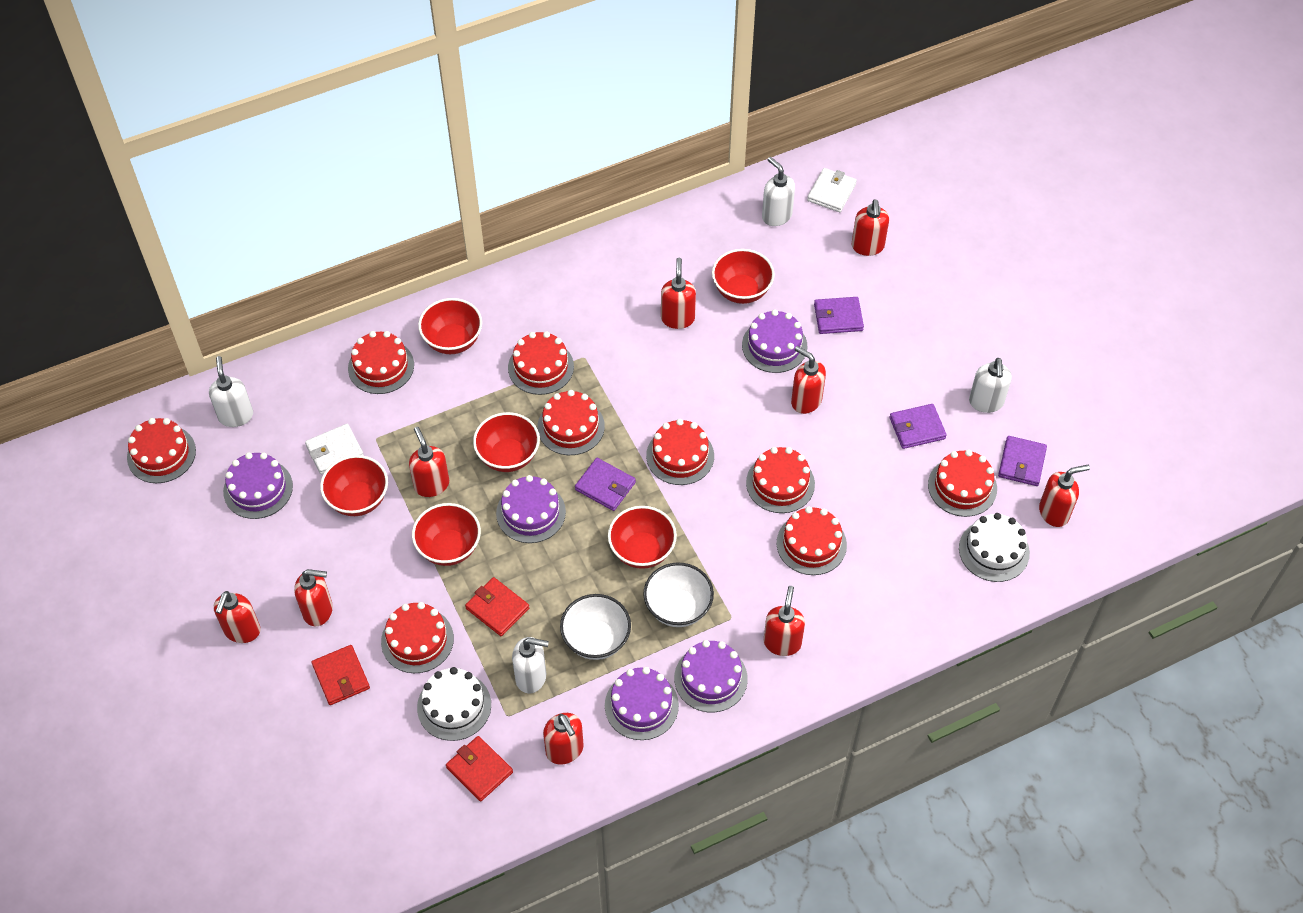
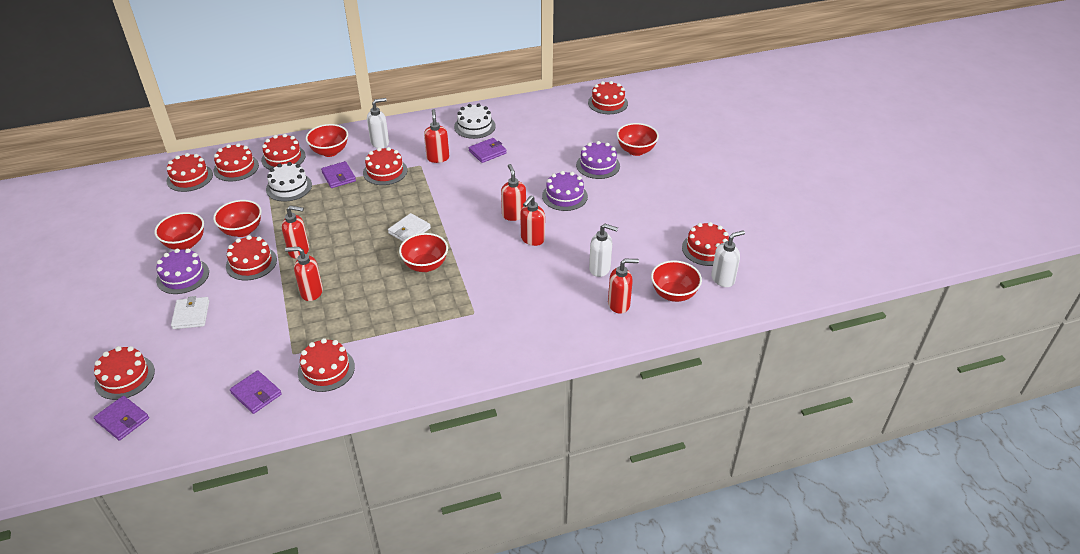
purple cake: 5 -> 3
red soap dispenser: 9 -> 6
red wallet: 3 -> 0
white bowl: 2 -> 0
white soap dispenser: 4 -> 3

